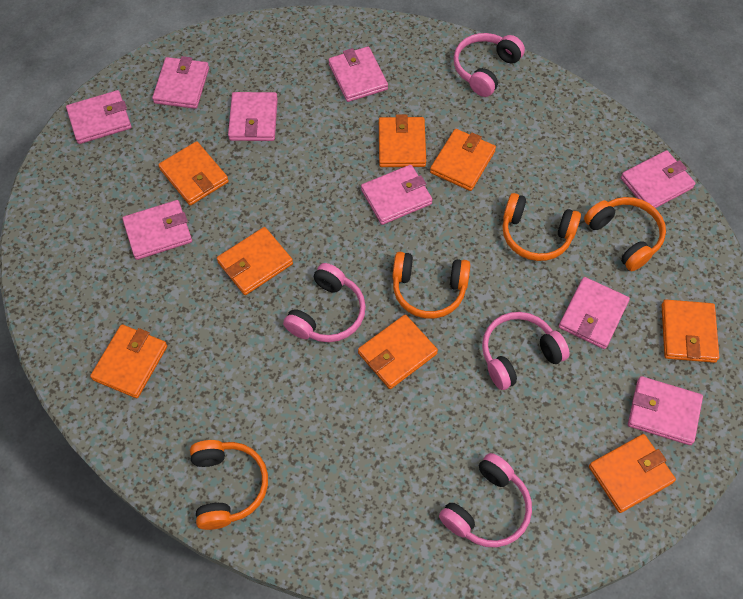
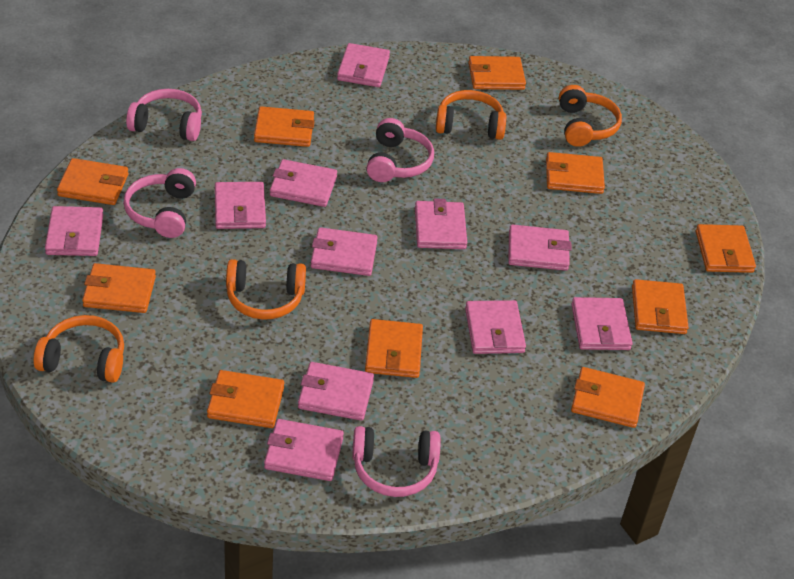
orange wallet: 8 -> 10
pink wallet: 9 -> 11

